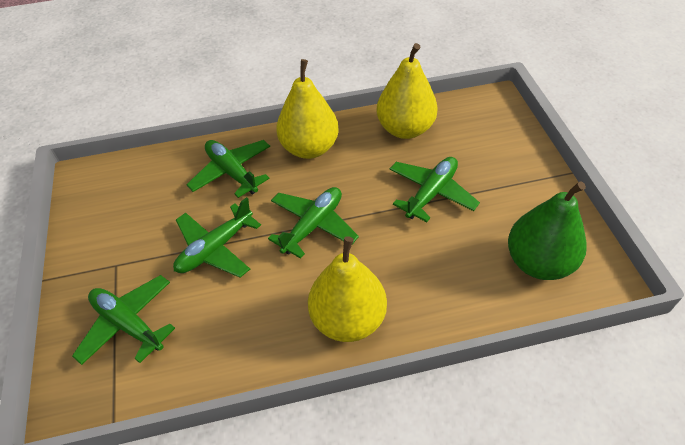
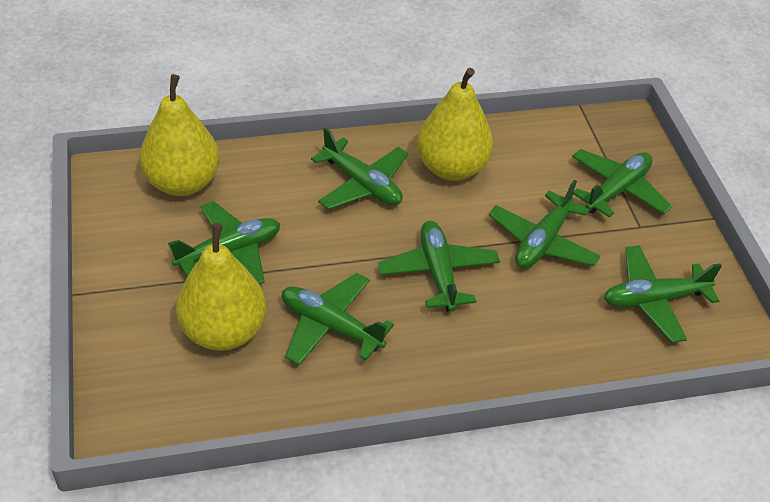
green pear: 1 -> 0
green plane: 5 -> 7

